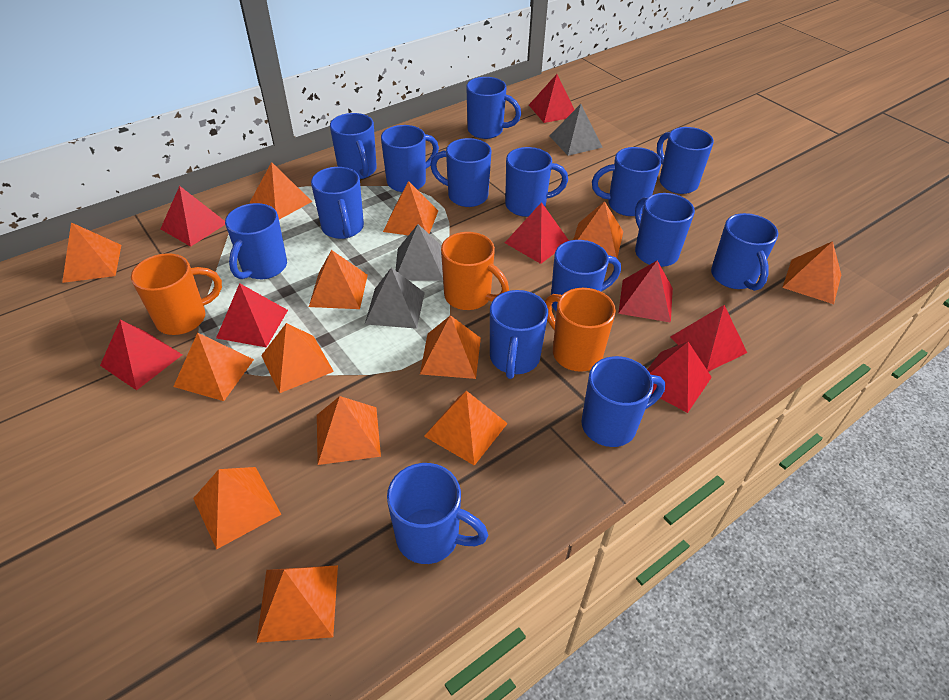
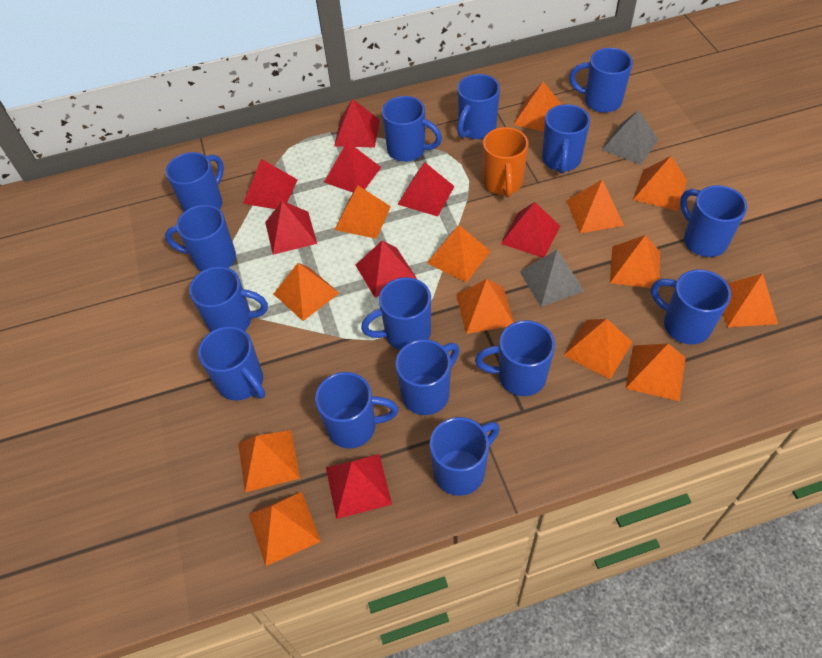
grey pyramid: 3 -> 2
orange mug: 3 -> 1

